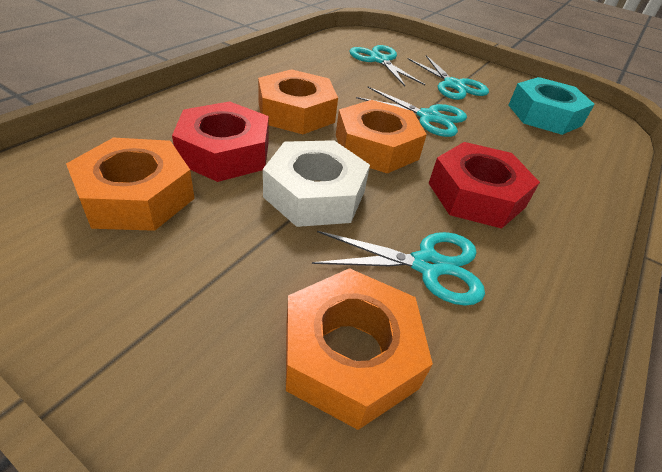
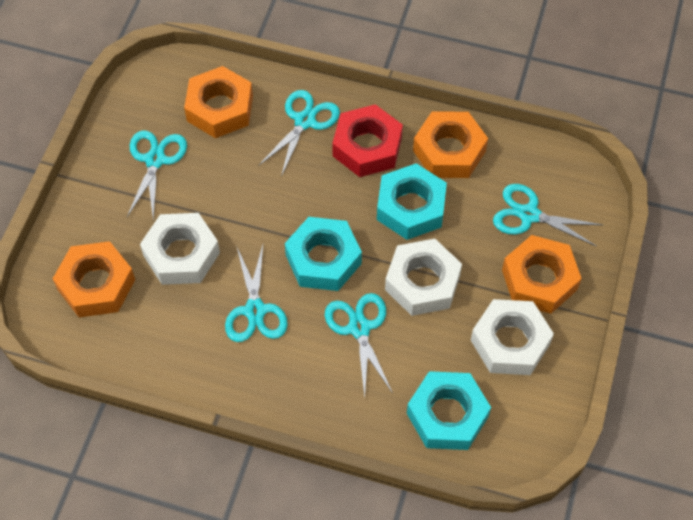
red nut: 2 -> 1
turquoise nut: 1 -> 3
turquoise scissors: 4 -> 5
white nut: 1 -> 3

